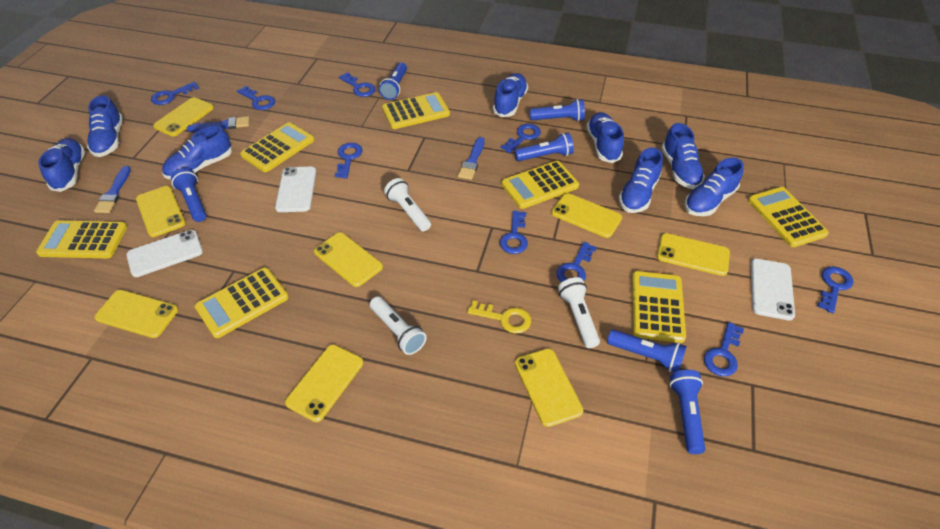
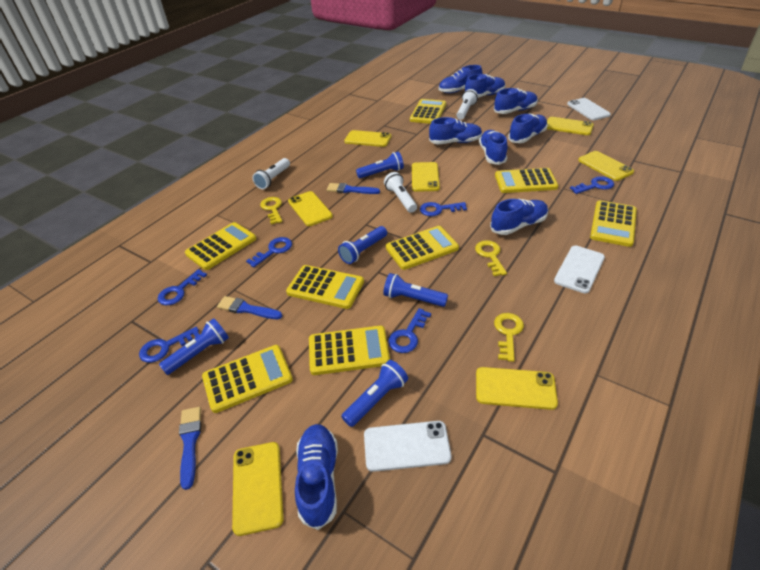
blue flashlight: 6 -> 5
blue key: 9 -> 6
yellow calculator: 7 -> 8
yellow key: 1 -> 3
yellow phone: 8 -> 7

